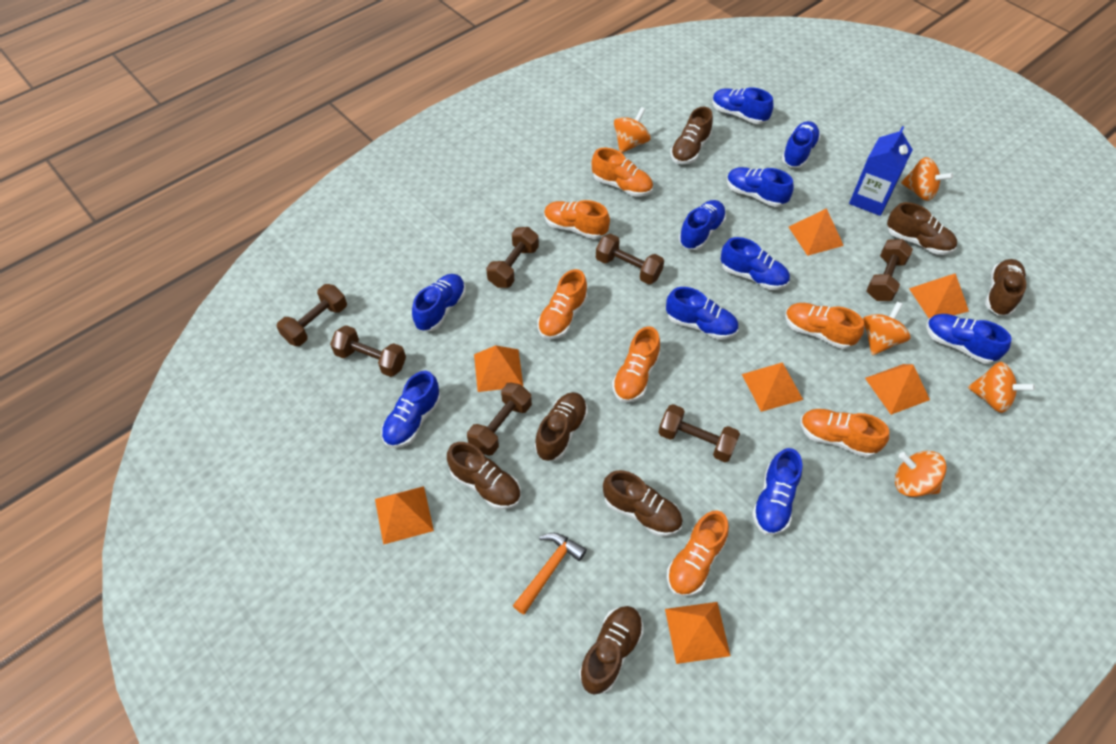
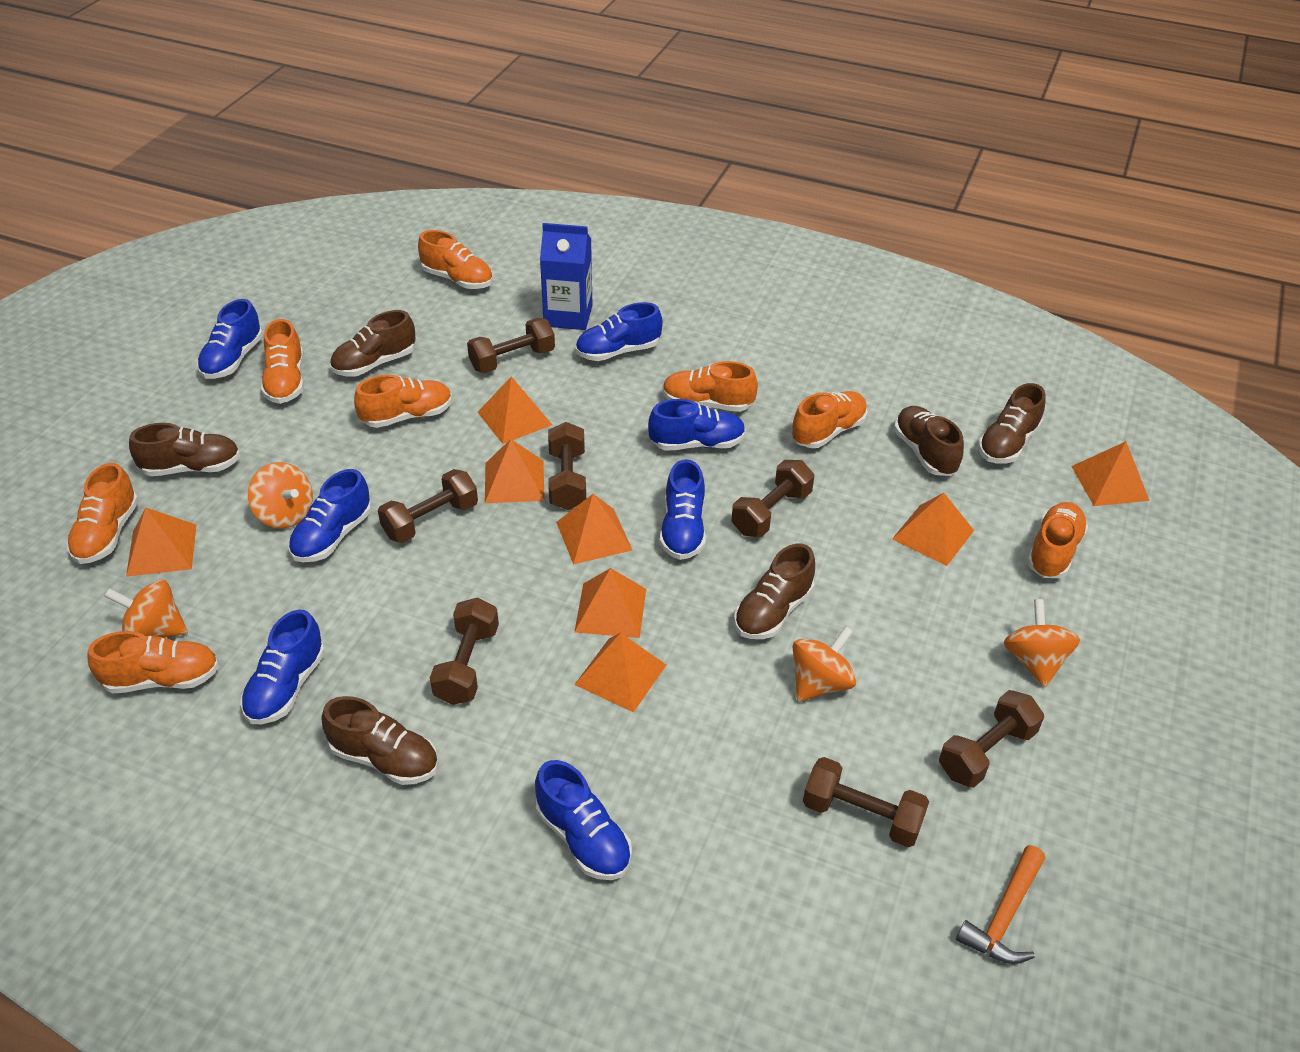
blue shoe: 10 -> 7
brown shoe: 7 -> 6
orange pyramid: 7 -> 8
orange shoe: 7 -> 8
orange spinning top: 5 -> 4

